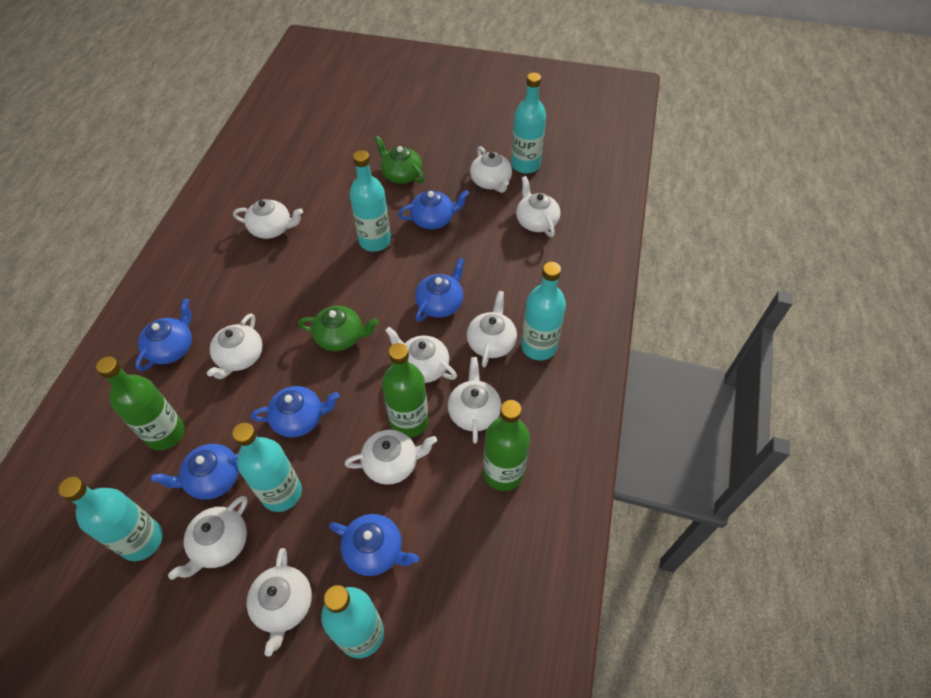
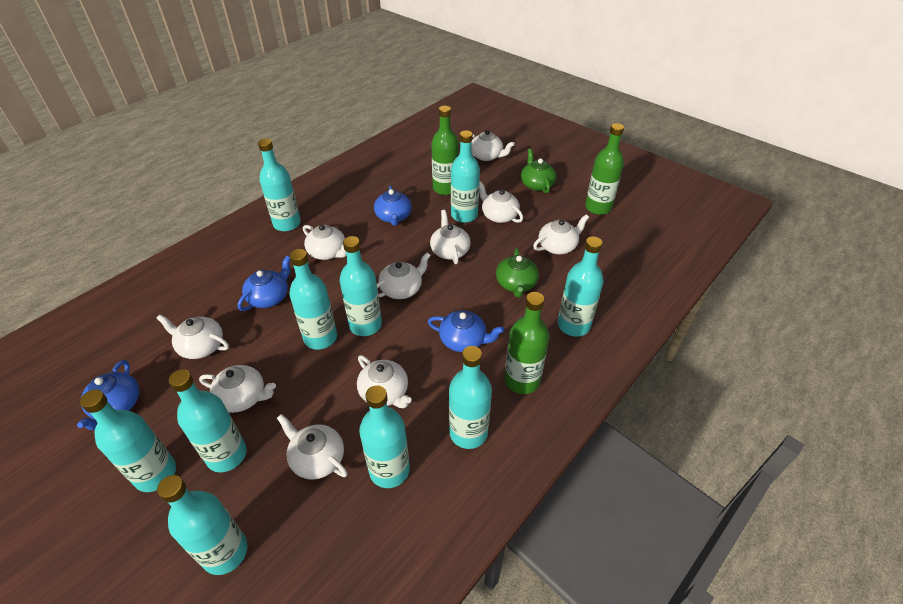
blue teapot: 6 -> 4
turquoise bottle: 6 -> 10

